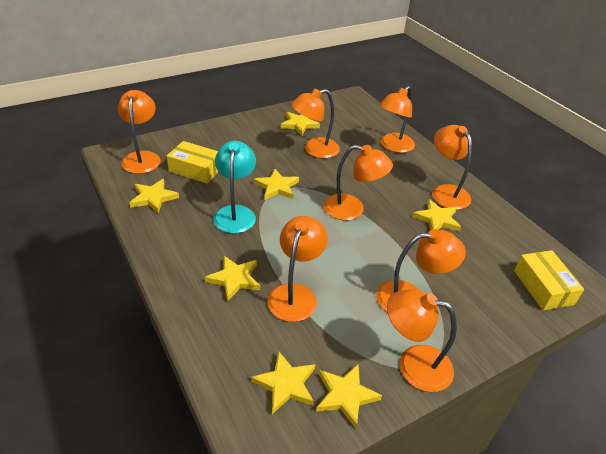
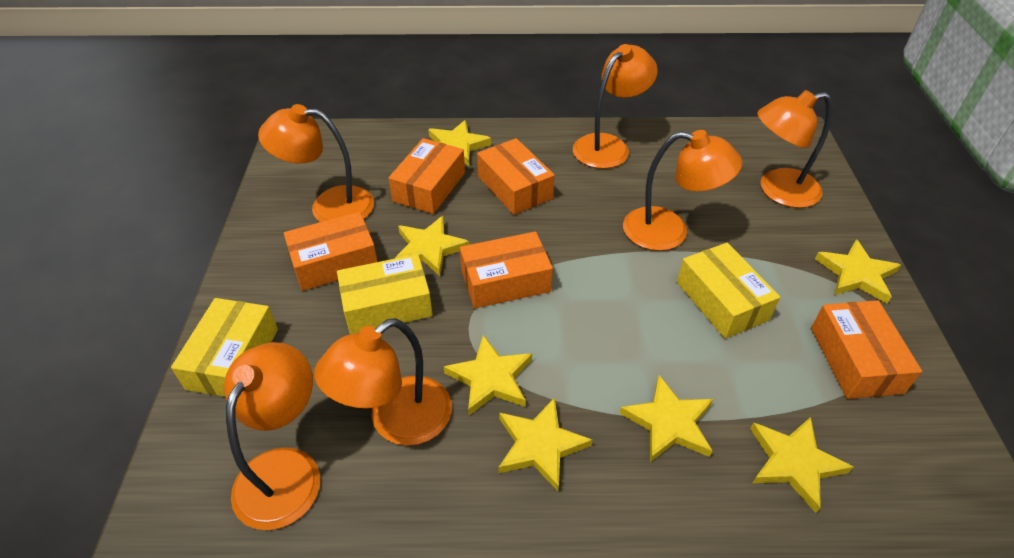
orange box: 0 -> 5
orange lamp: 8 -> 6
turquoise lamp: 1 -> 0
yellow box: 2 -> 3

